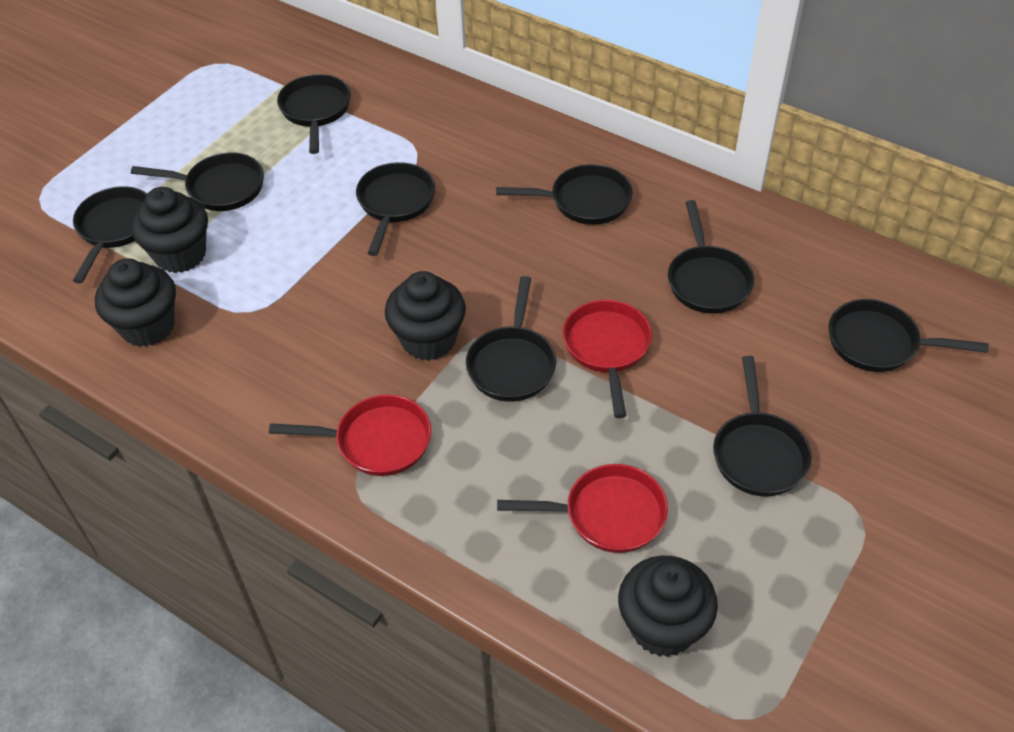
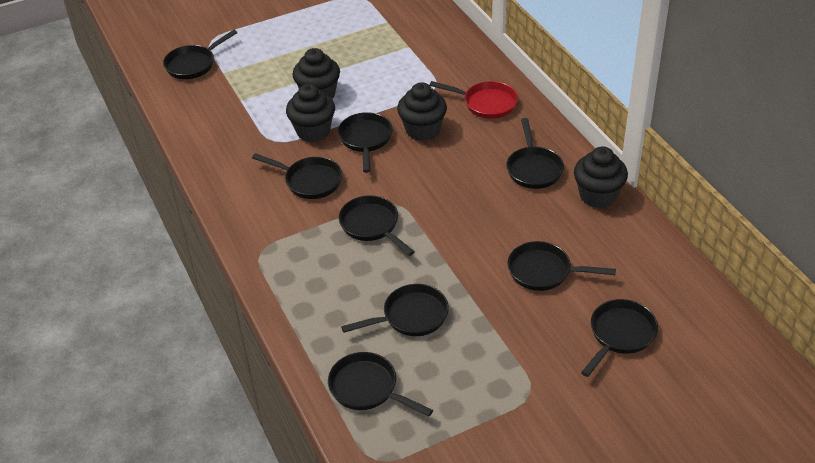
red pan: 3 -> 1

